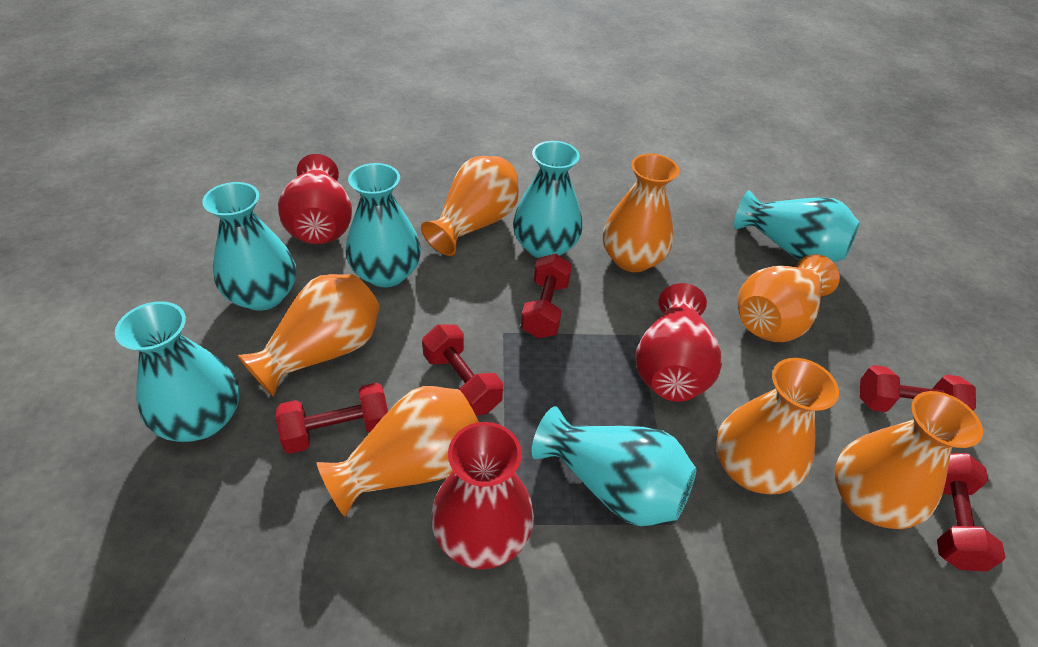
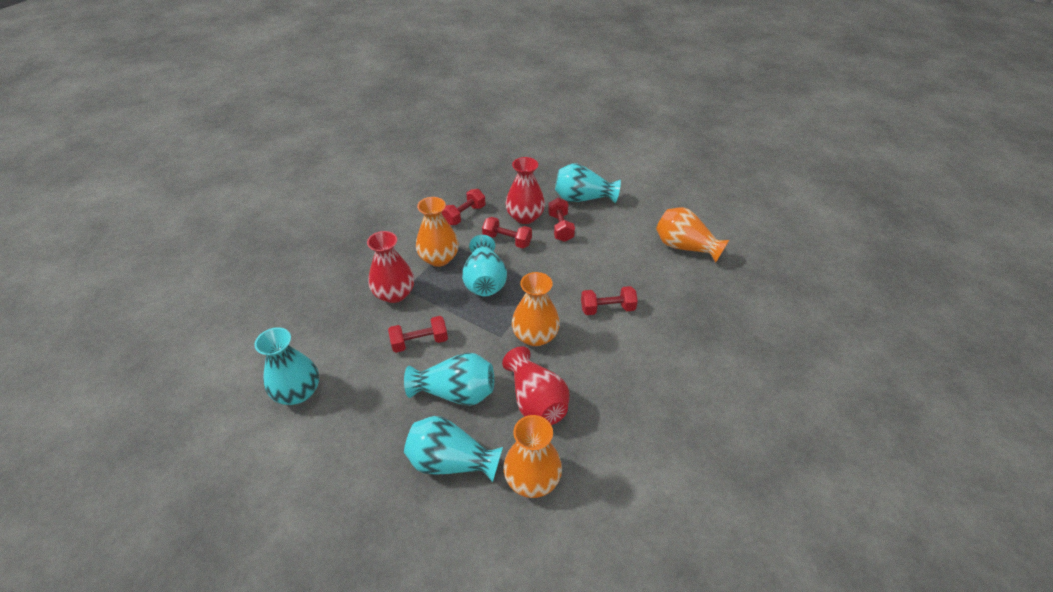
orange vase: 7 -> 4
turquoise vase: 6 -> 5

